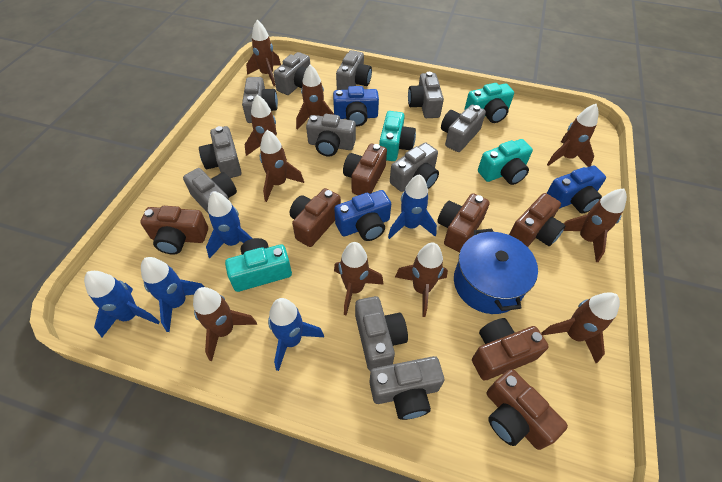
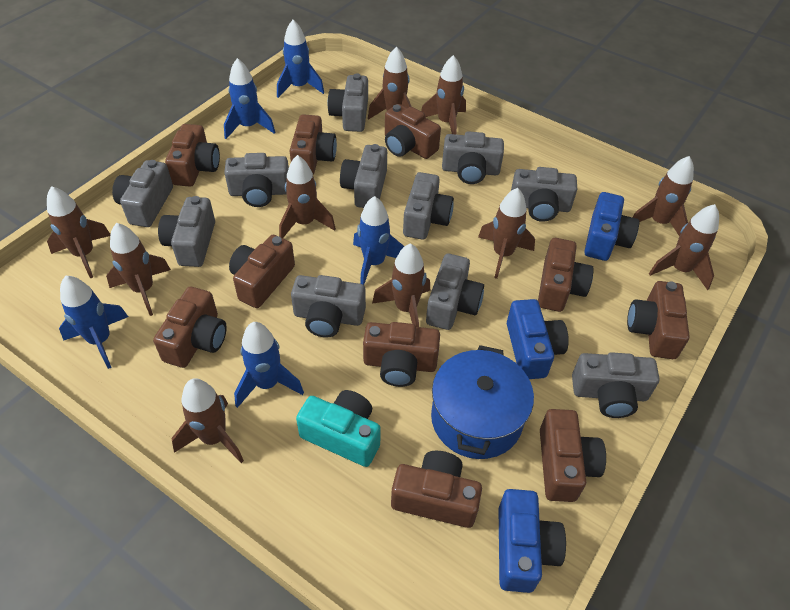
brown camera: 7 -> 10
turquoise camera: 4 -> 1

